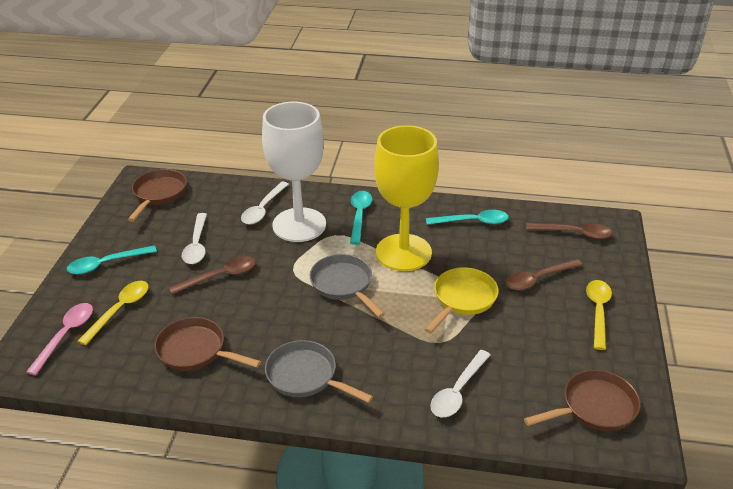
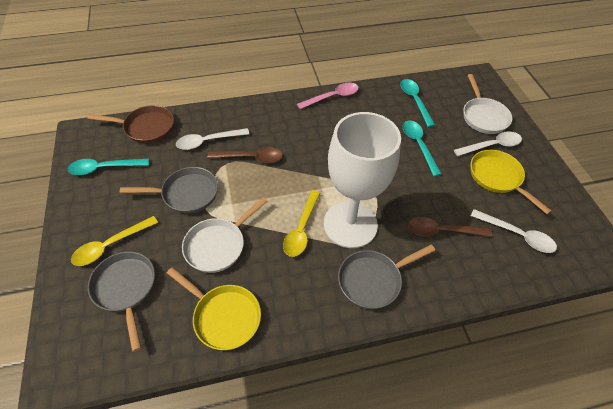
brown pan: 3 -> 1
brown spoon: 3 -> 2
grey pan: 2 -> 3
white pan: 0 -> 2
yellow goblet: 1 -> 0
yellow pan: 1 -> 2

